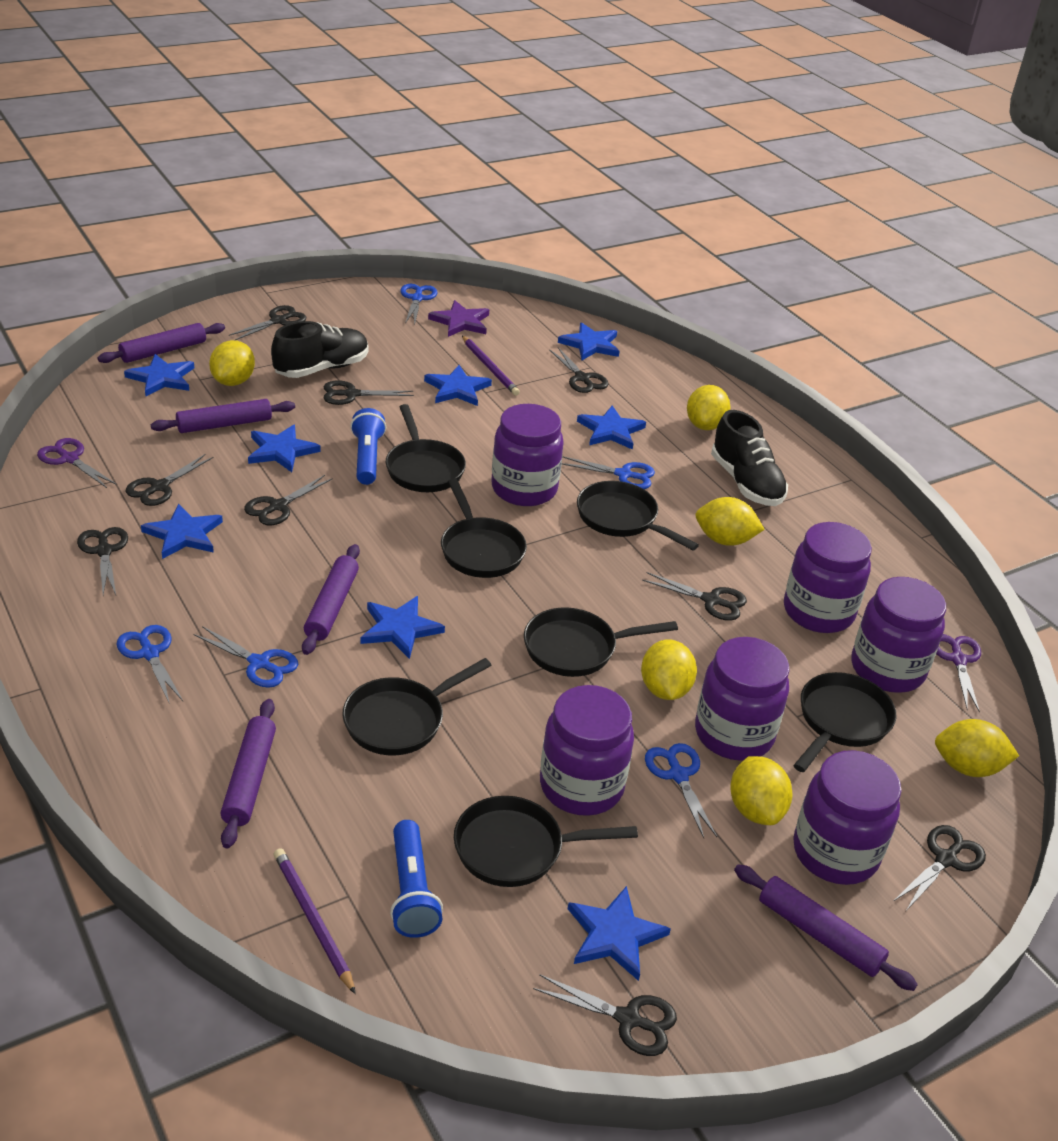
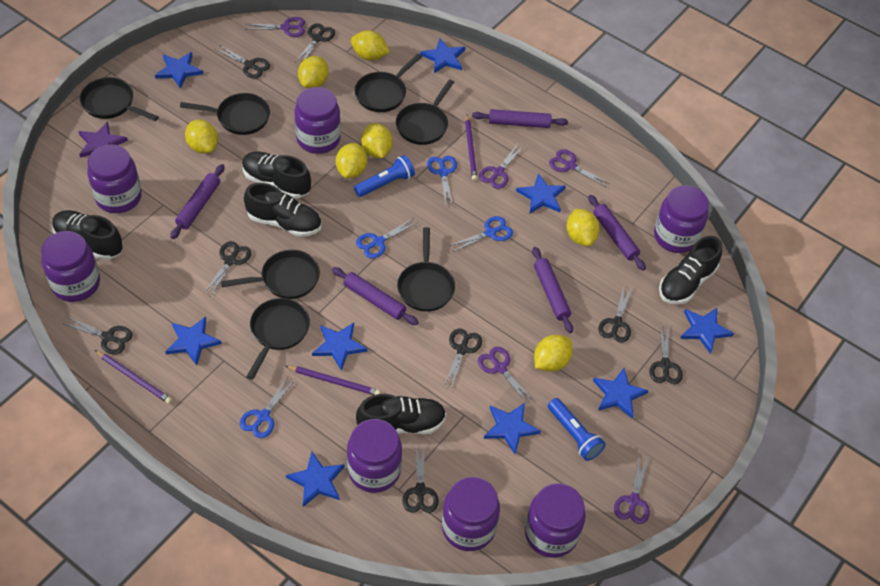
black scissors: 9 -> 8
black shoe: 2 -> 5
blue scissors: 5 -> 4
blue star: 8 -> 9
purple jar: 6 -> 7
purple pencil: 2 -> 3
purple scissors: 2 -> 5
yellow lemon: 6 -> 7

